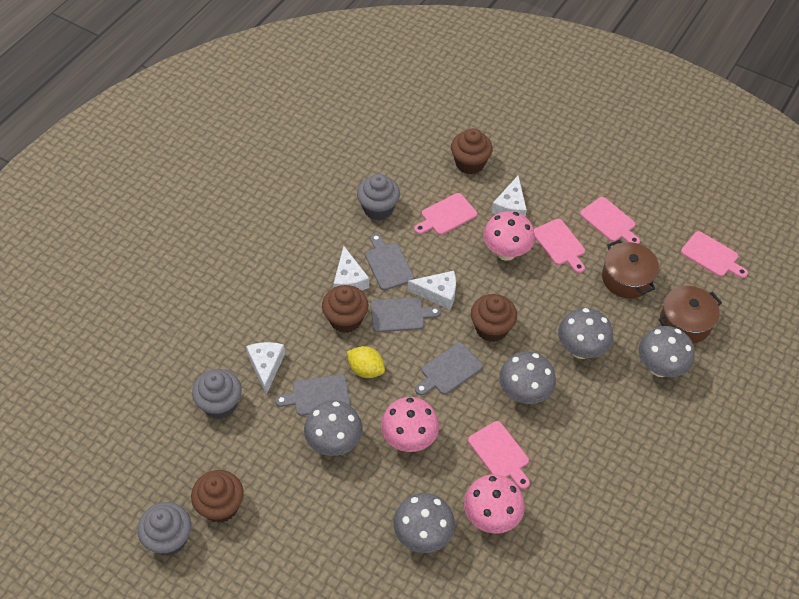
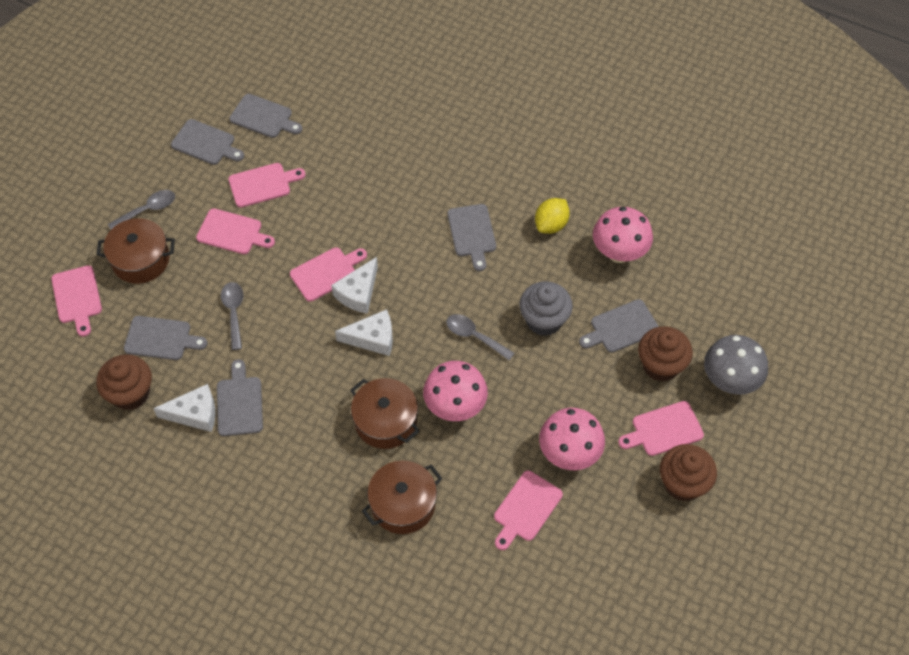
brown cupcake: 4 -> 3
brown pot: 2 -> 3
grey cupcake: 3 -> 1
grey cutting board: 4 -> 6
grey mushroom: 5 -> 1
grey spoon: 0 -> 3
pink cutting board: 5 -> 6
white cheese: 4 -> 3

